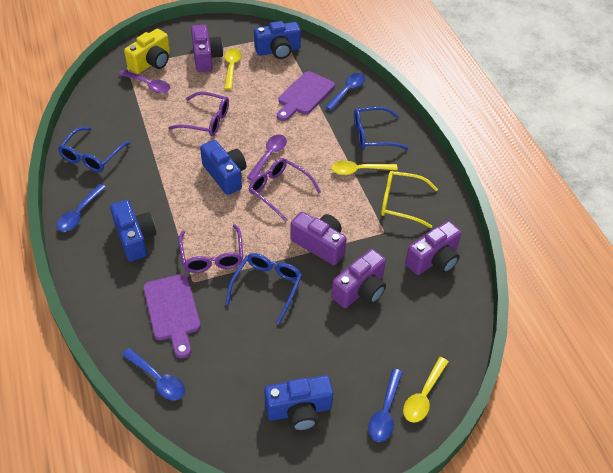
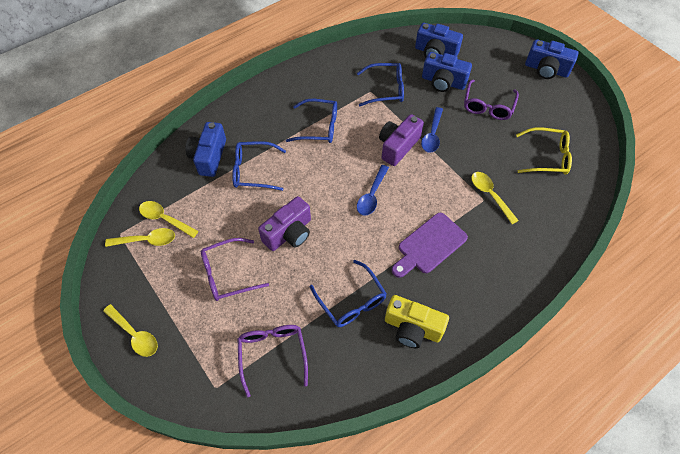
blue glasses: 3 -> 4
blue spoon: 4 -> 2
purple camera: 4 -> 2
purple cutting board: 2 -> 1
purple spoon: 2 -> 0
yellow spoon: 3 -> 4

